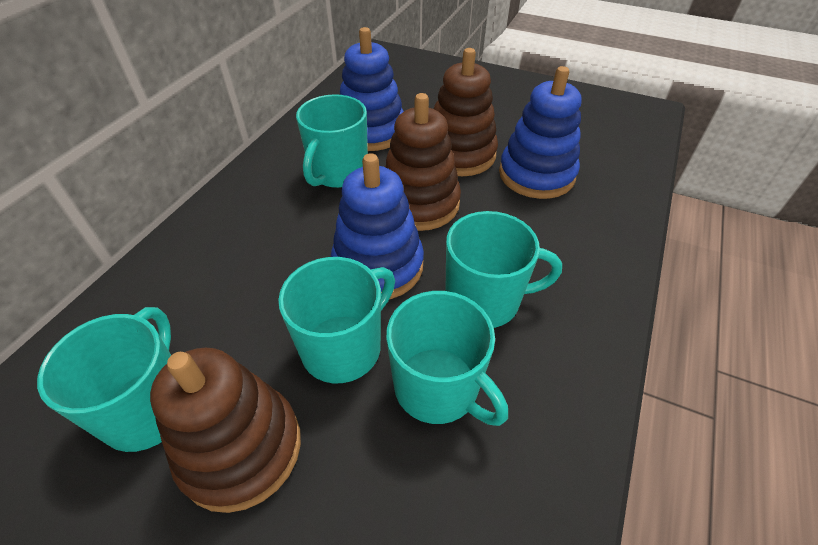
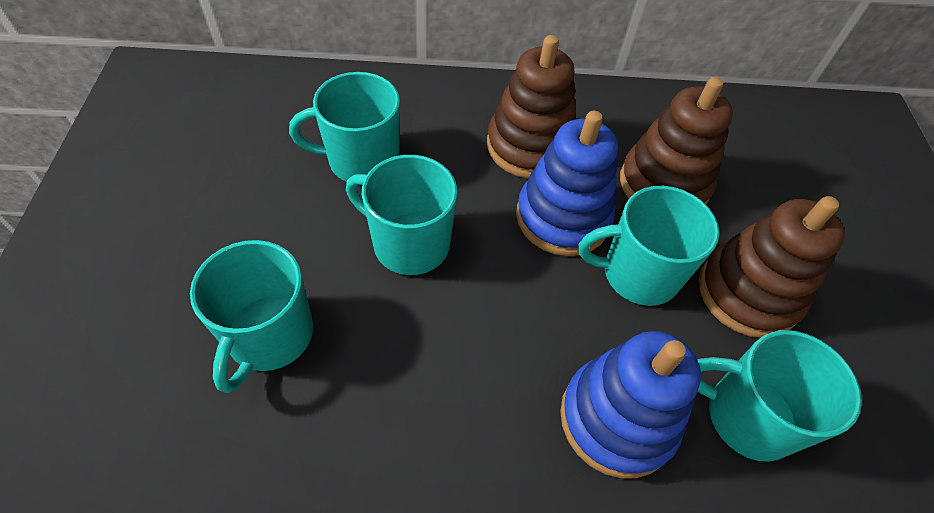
blue stacking toy: 3 -> 2

